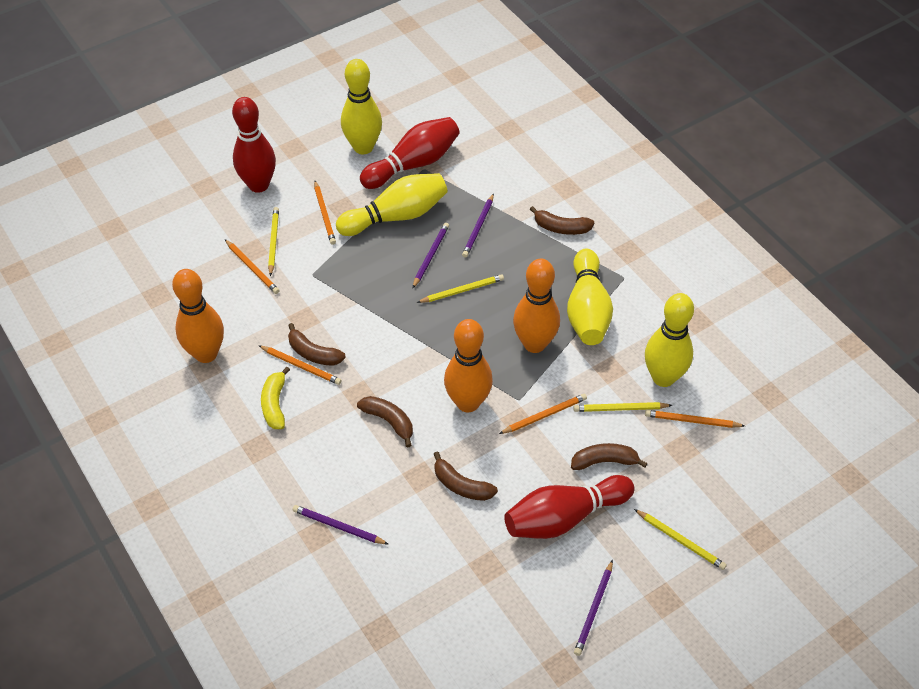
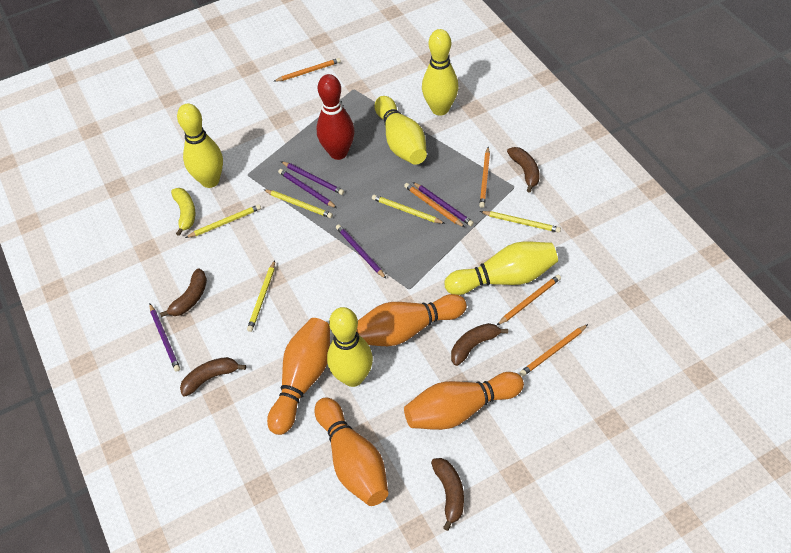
orange bowling pin: 3 -> 4
purple pencil: 4 -> 5
red bowling pin: 3 -> 1
yellow bowling pin: 4 -> 5
yellow pencil: 4 -> 5

